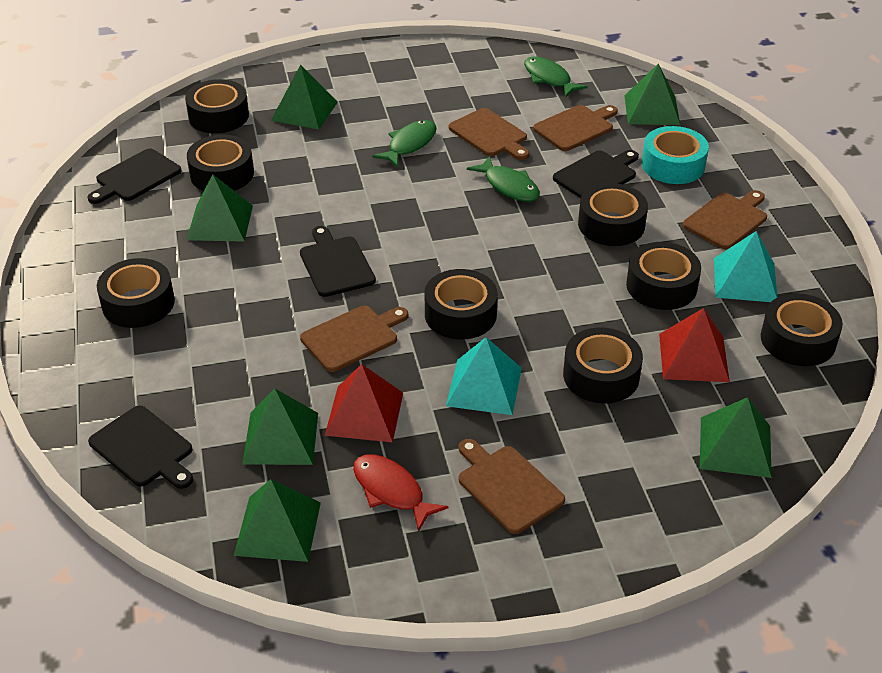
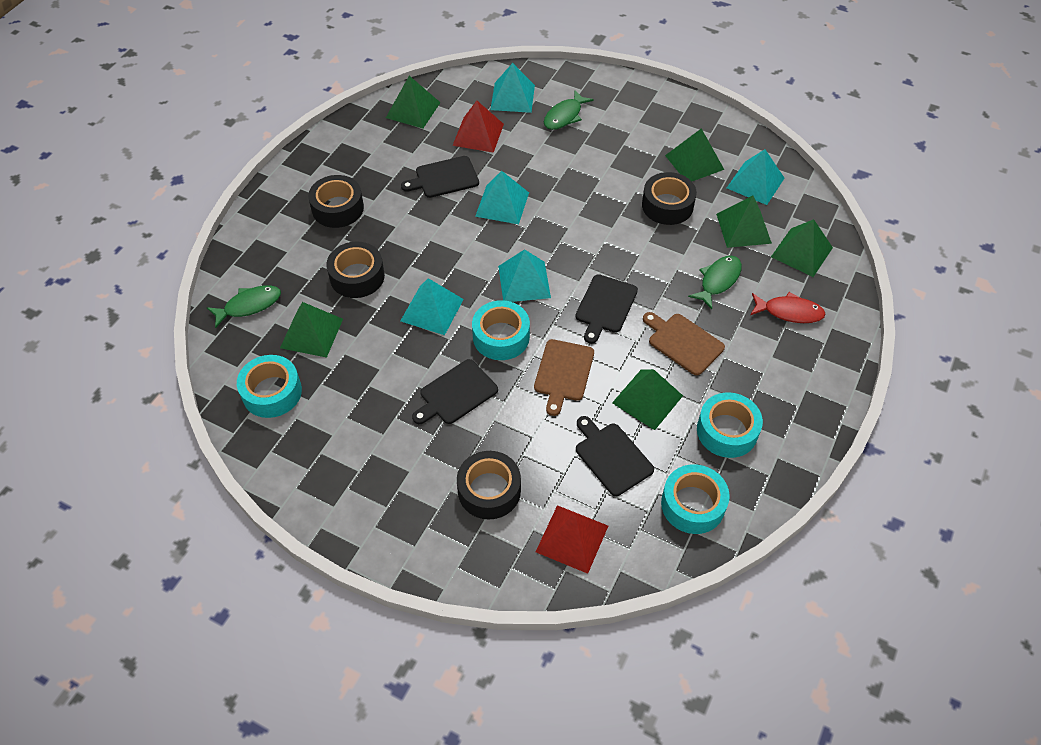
black tape: 8 -> 4
brown cutting board: 5 -> 2
turquoise pyramid: 2 -> 5
turquoise tape: 1 -> 4

